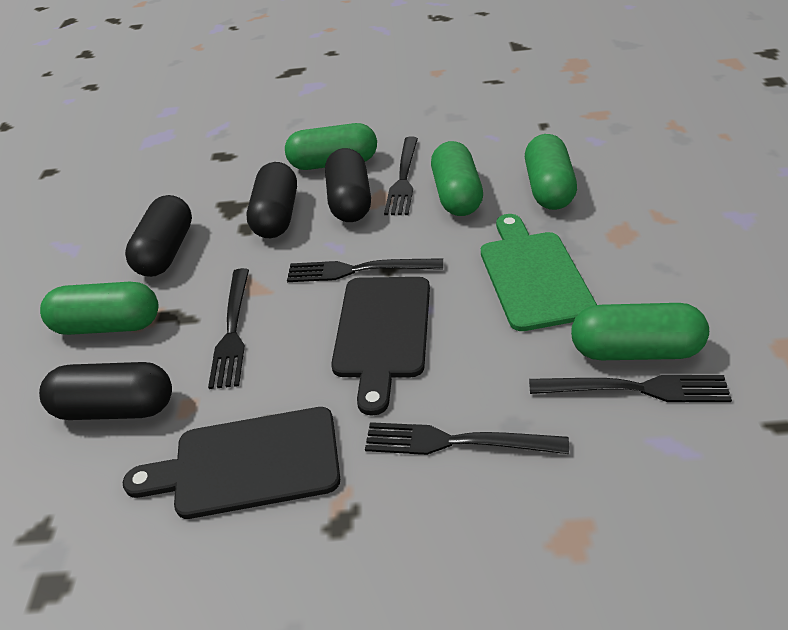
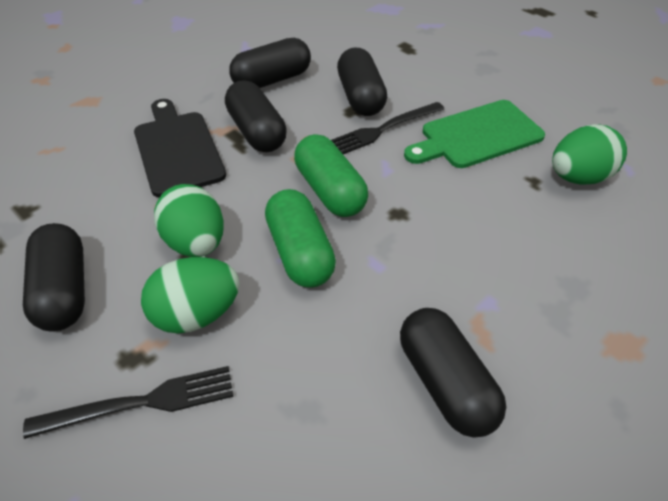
black capsule: 4 -> 5
black cutting board: 2 -> 1
black fork: 5 -> 2
green capsule: 5 -> 2
green egg: 0 -> 3

